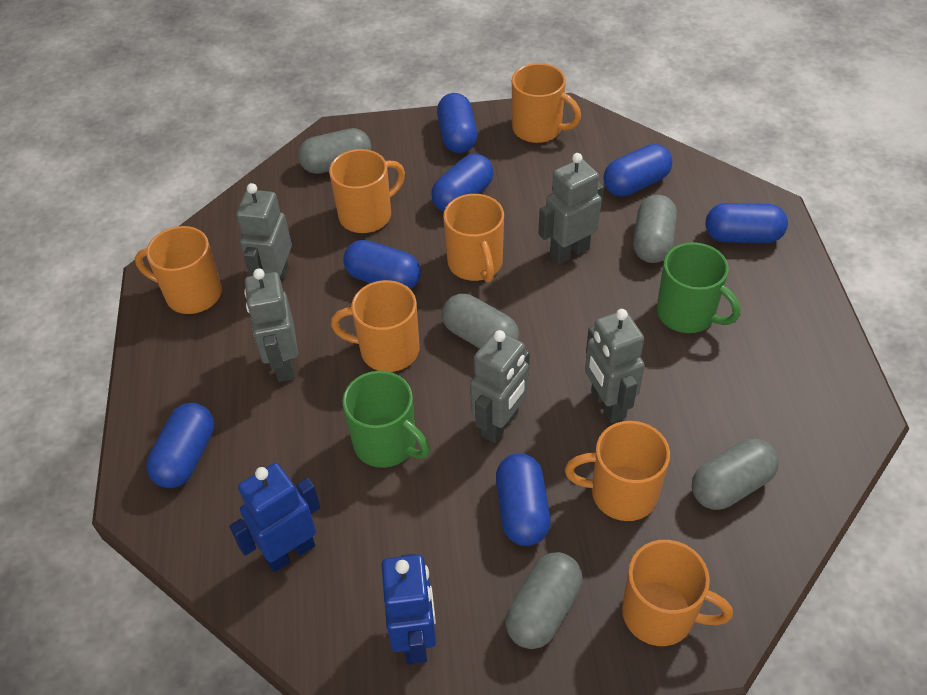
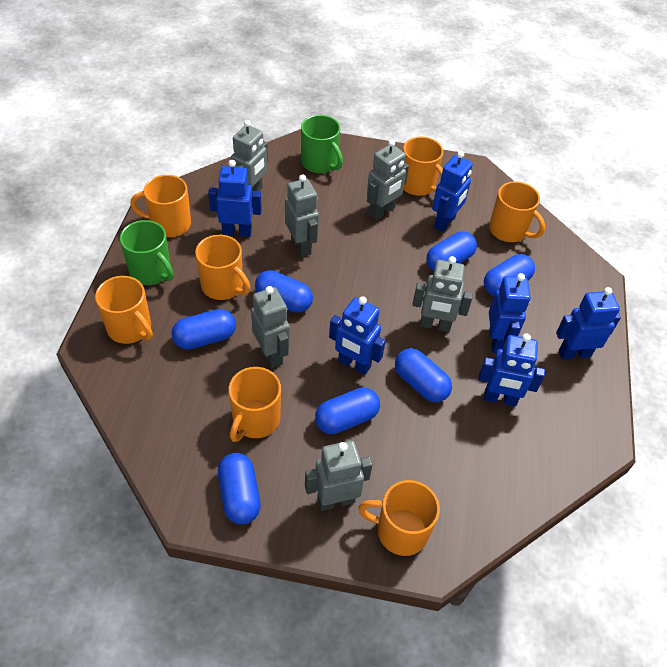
blue robot: 2 -> 6
grey capsule: 5 -> 0
grey robot: 5 -> 6

